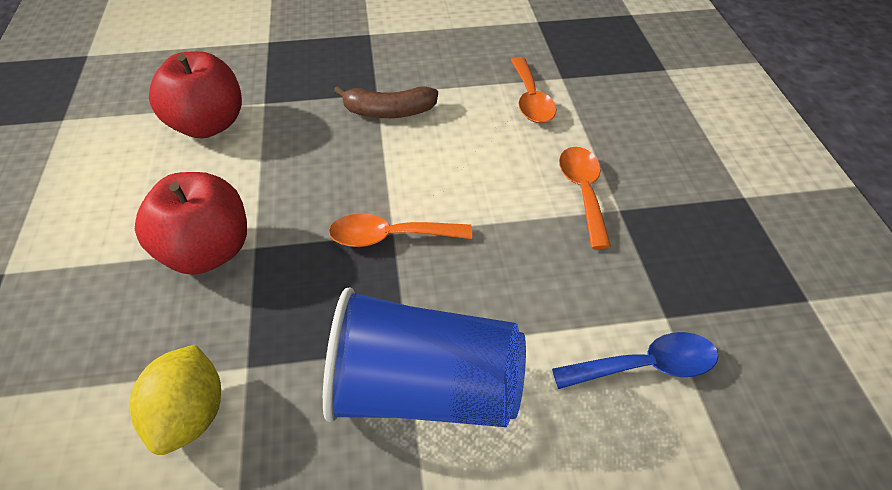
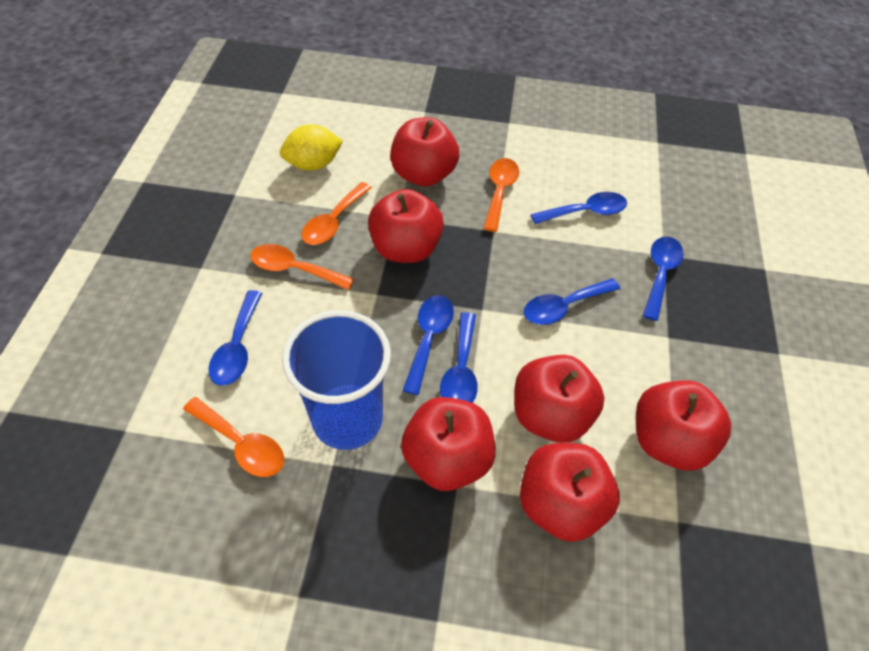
blue spoon: 1 -> 6
brown banana: 1 -> 0
orange spoon: 3 -> 4
red apple: 2 -> 6

